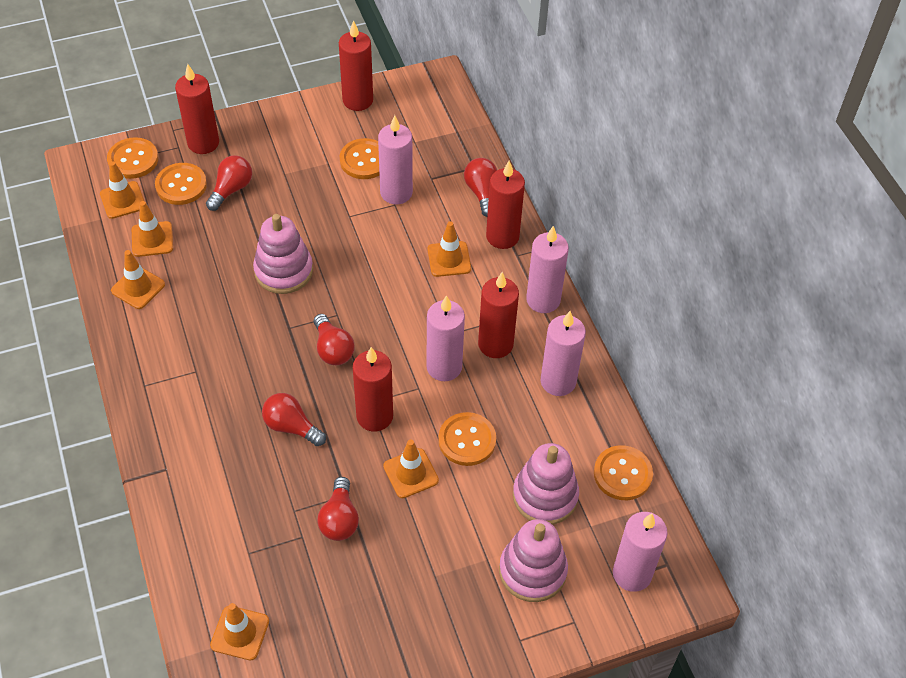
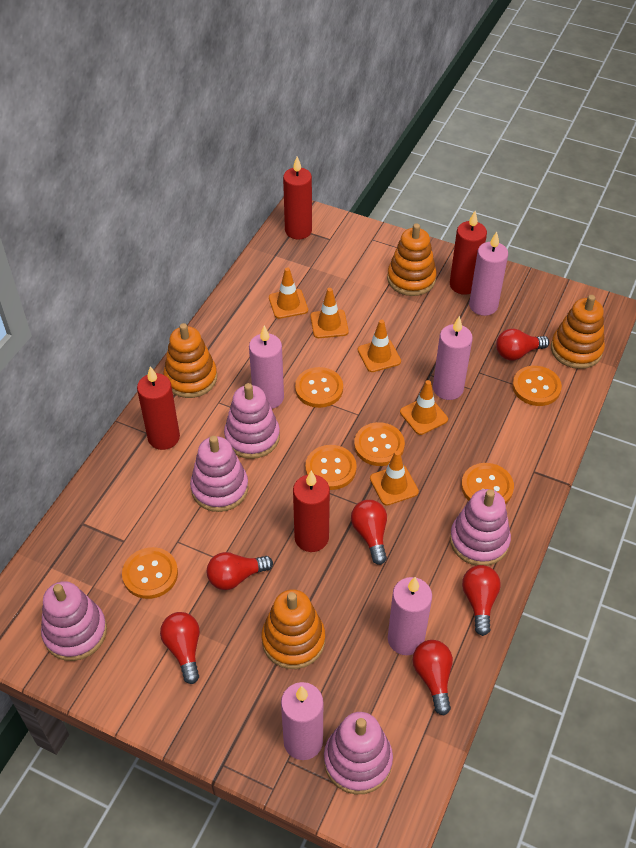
orange button: 5 -> 6
orange stacking toy: 0 -> 4
orange traffic cone: 6 -> 5
pink stacking toy: 3 -> 5
red candle: 5 -> 4
red light bulb: 5 -> 6

